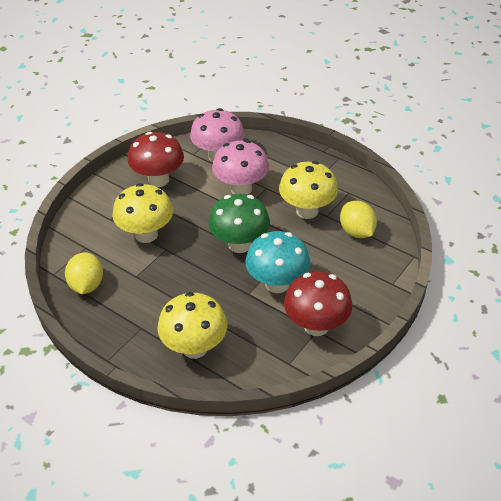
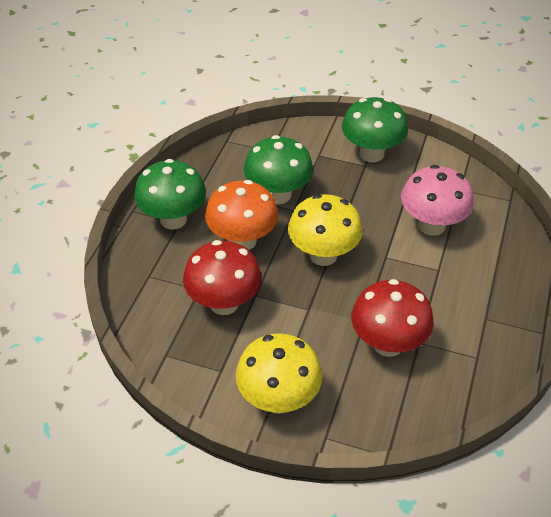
green mushroom: 1 -> 3
orange mushroom: 0 -> 1
pink mushroom: 2 -> 1
turquoise mushroom: 1 -> 0
yellow lemon: 2 -> 0
yellow mushroom: 3 -> 2

